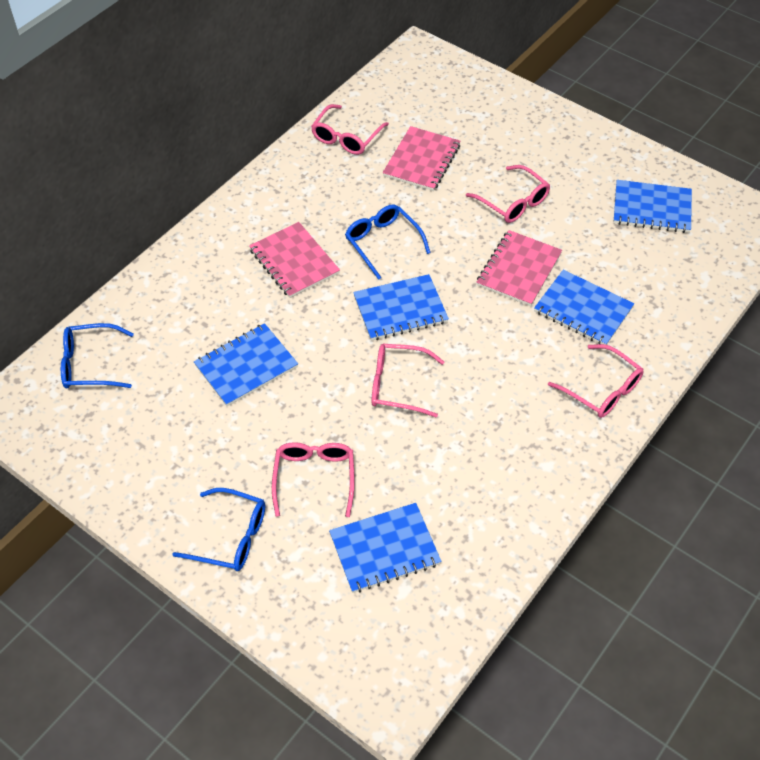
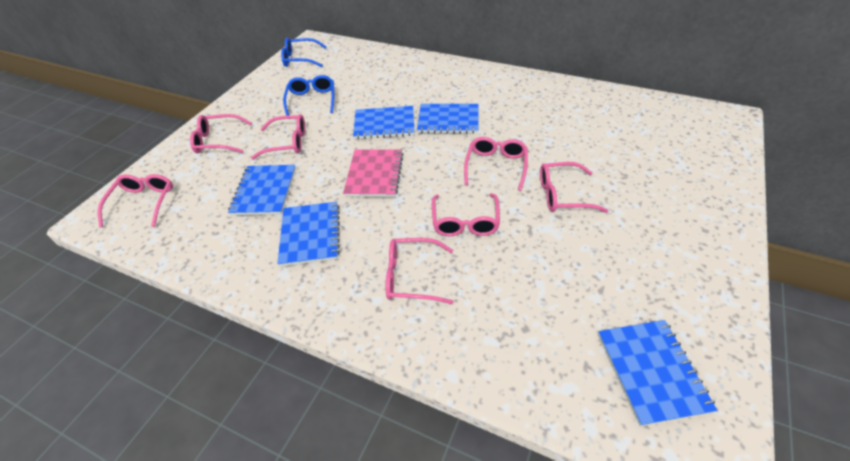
blue glasses: 3 -> 2
pink glasses: 5 -> 7
pink notebook: 3 -> 1

